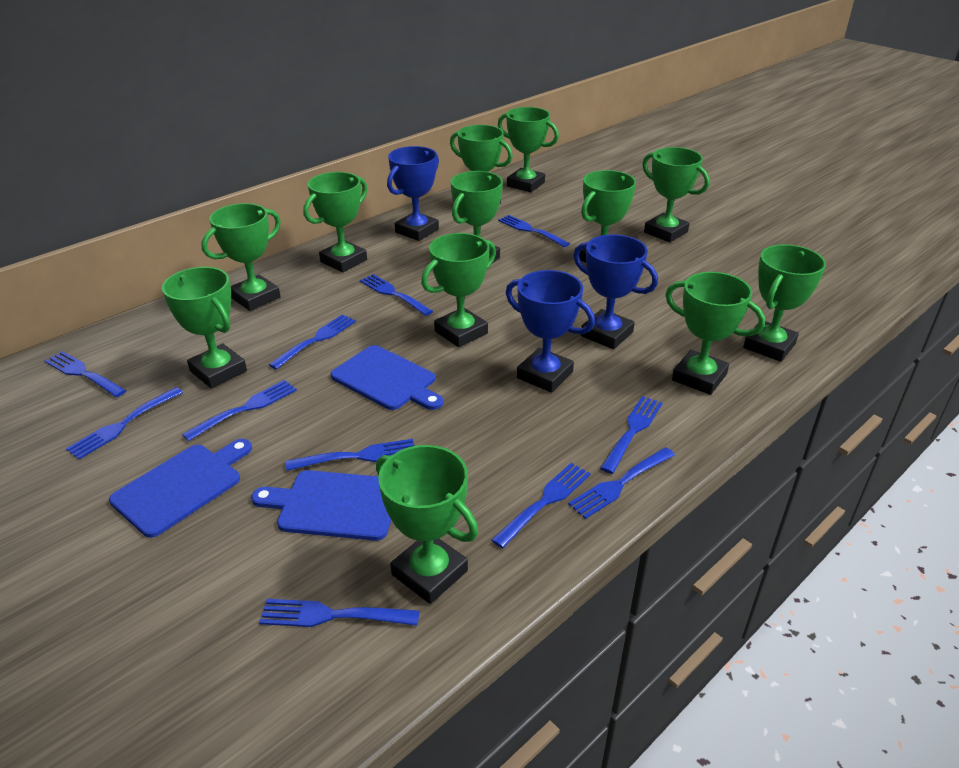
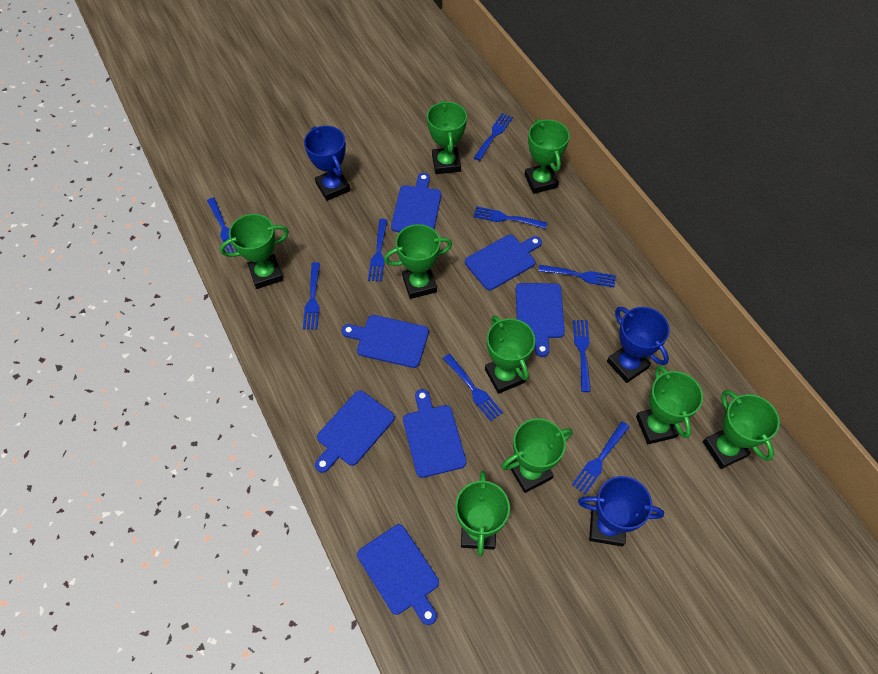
blue cutting board: 3 -> 7
blue fork: 11 -> 9
green trophy: 12 -> 9

